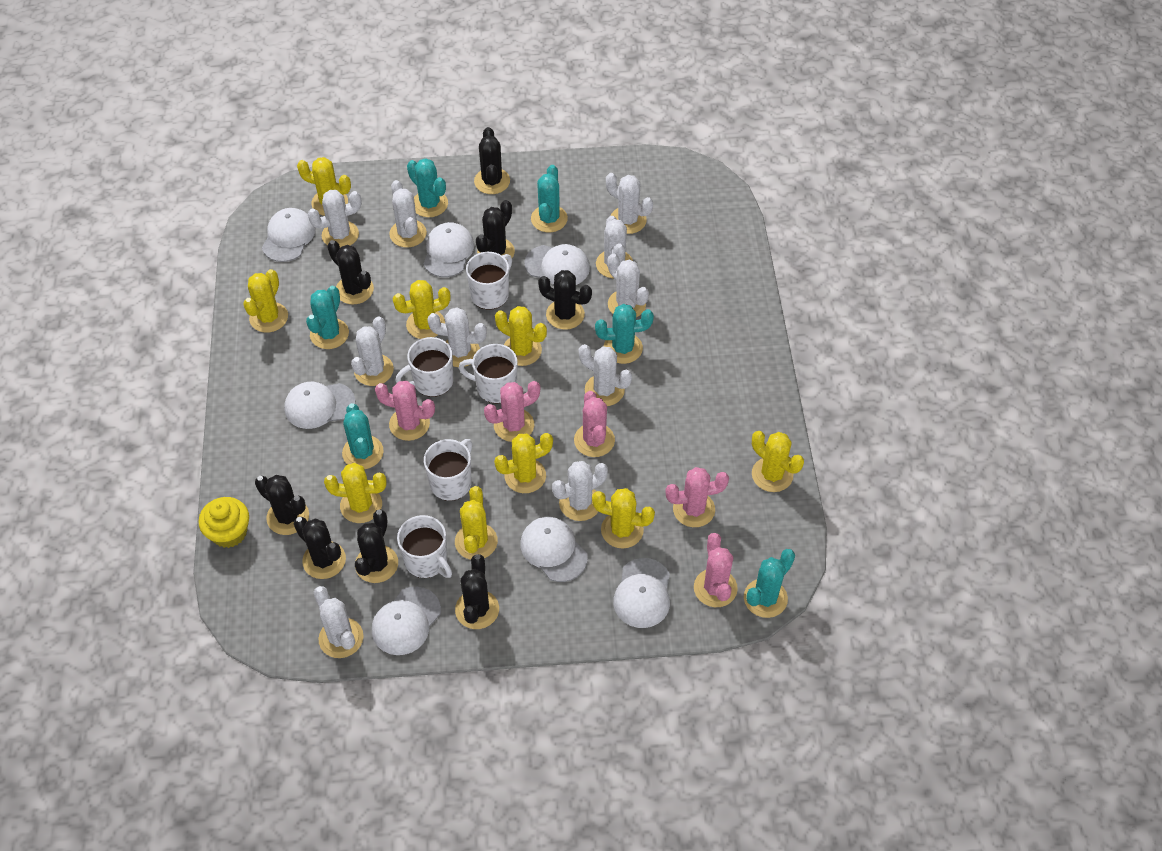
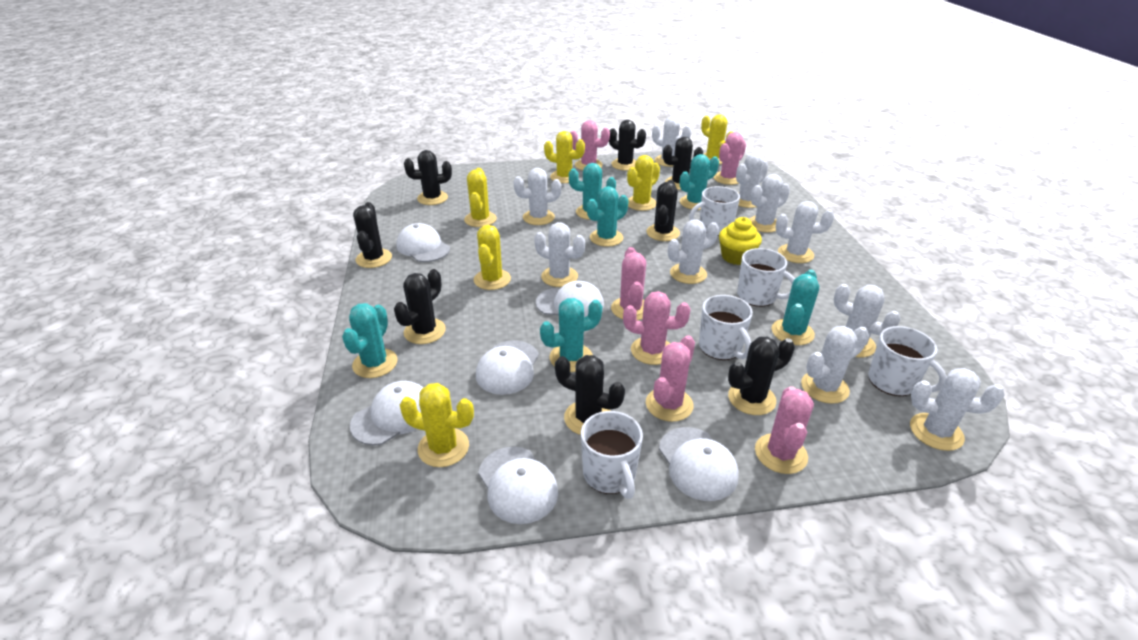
pink cactus: 5 -> 6
white cap: 7 -> 6
yellow cactus: 9 -> 6

